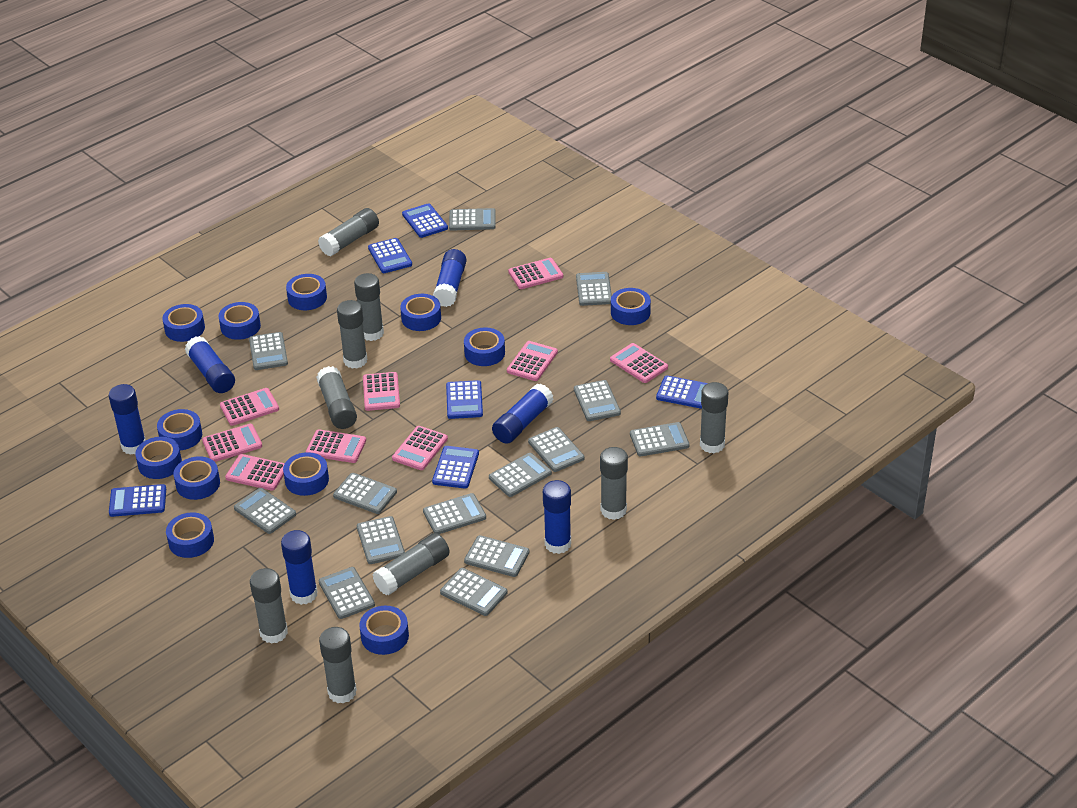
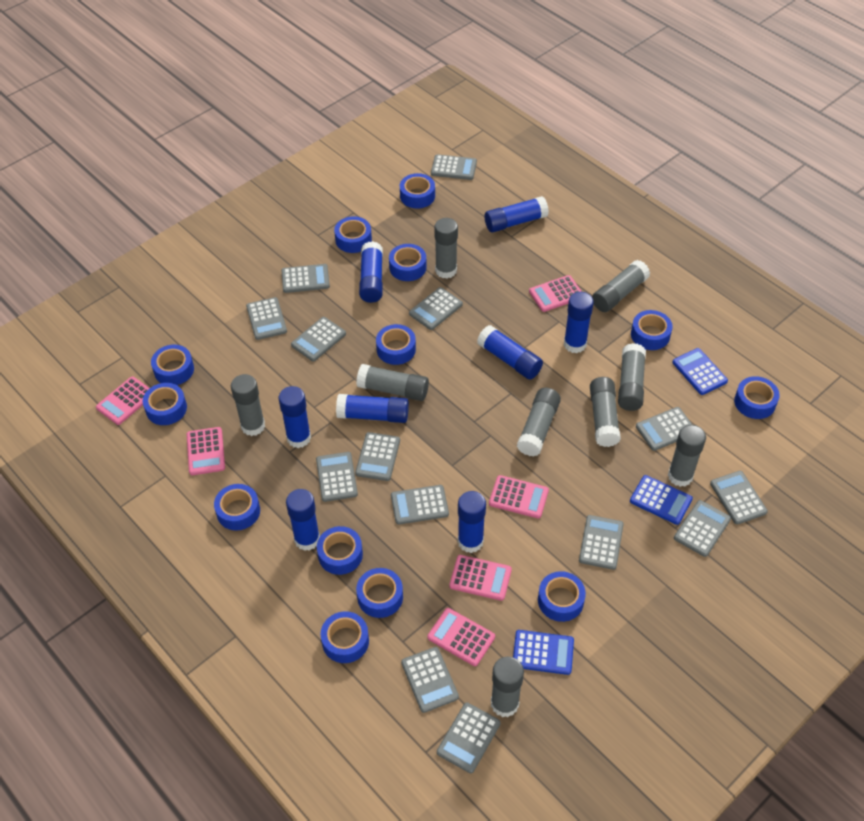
blue calculator: 6 -> 3
blue glue stick: 6 -> 8
blue tape: 12 -> 13
pink calculator: 9 -> 6

